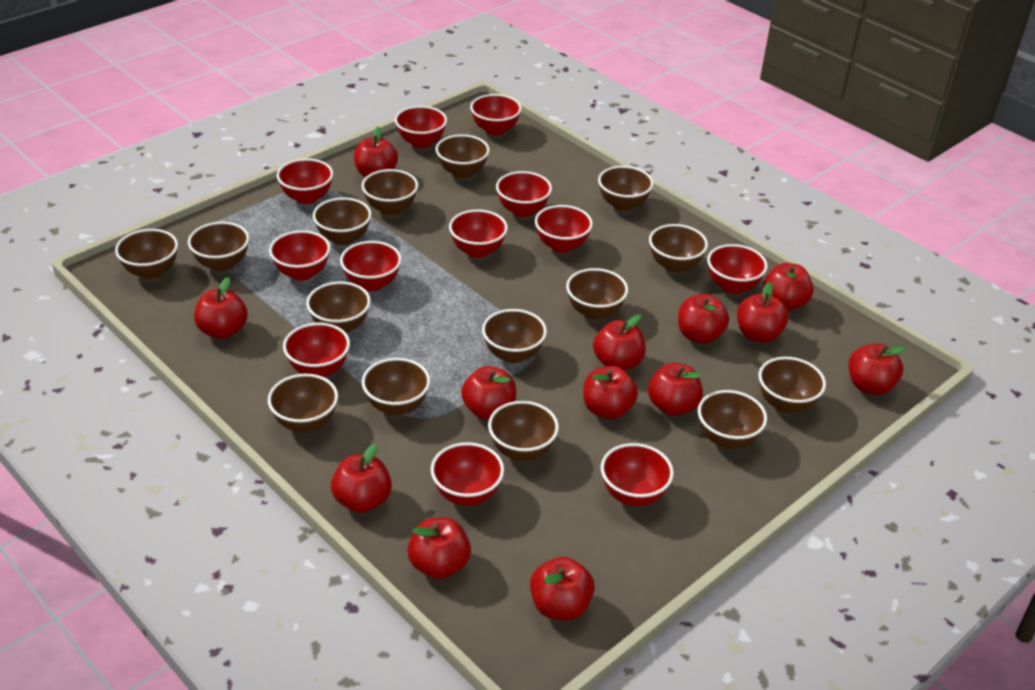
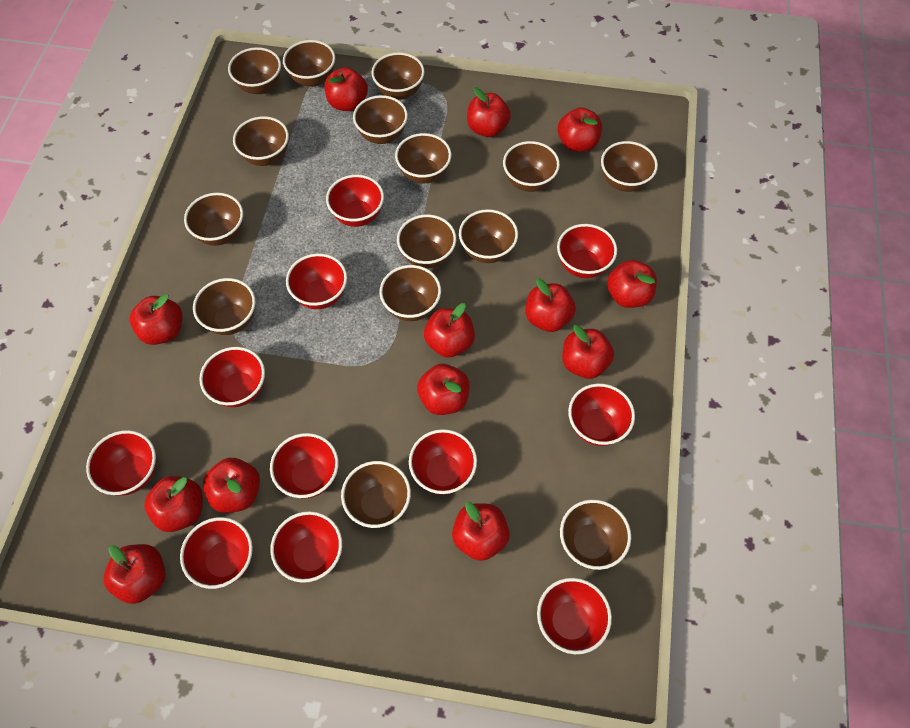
red bowl: 12 -> 11

